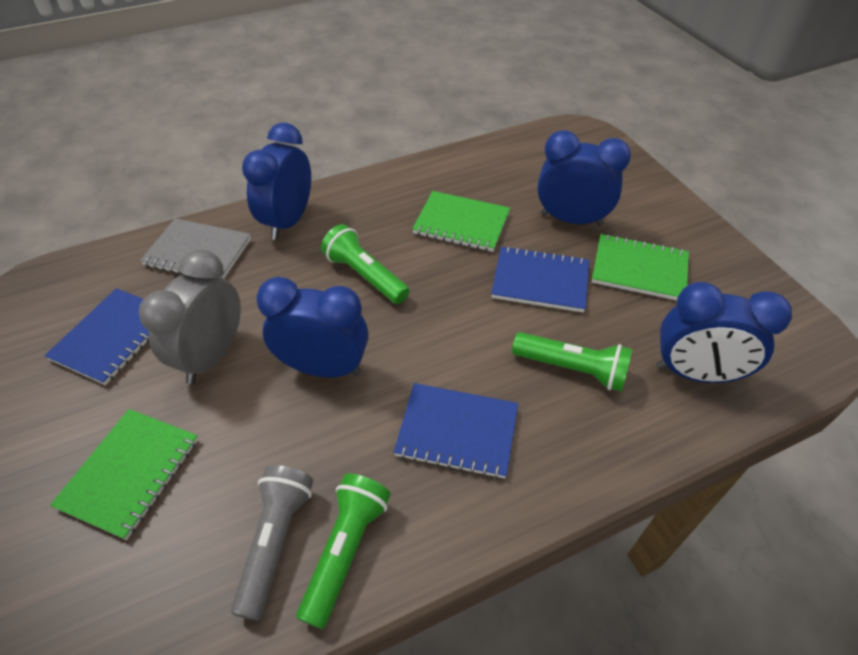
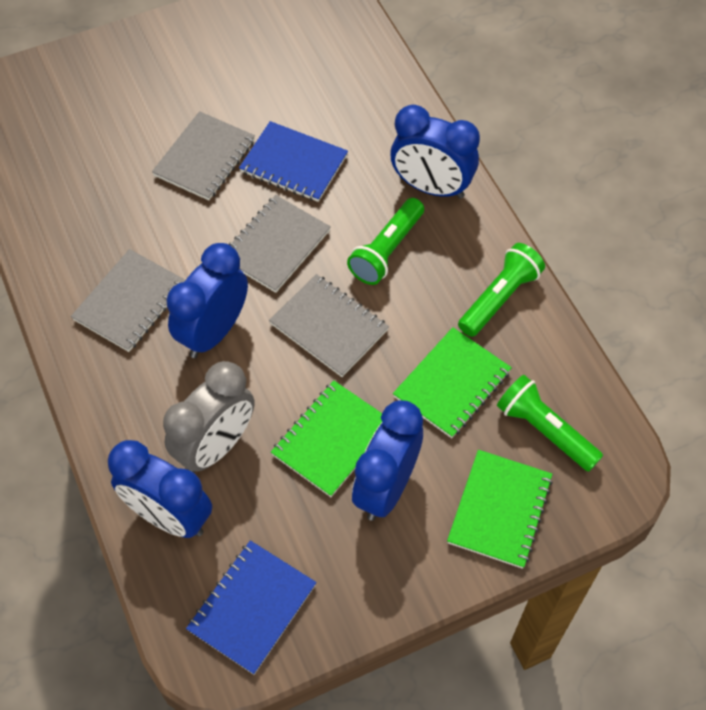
blue notebook: 3 -> 2
grey flashlight: 1 -> 0
grey notebook: 1 -> 4

